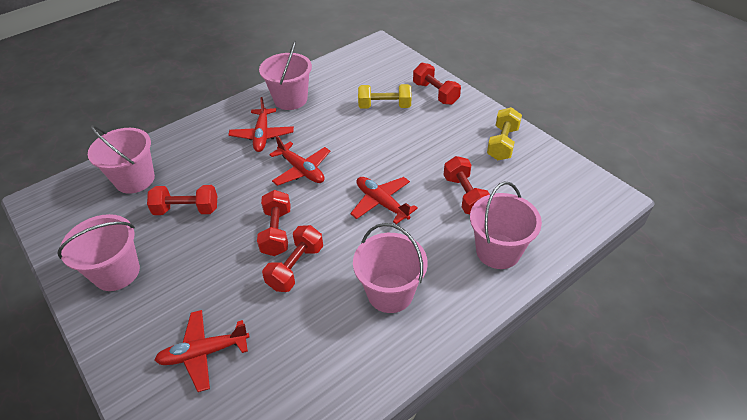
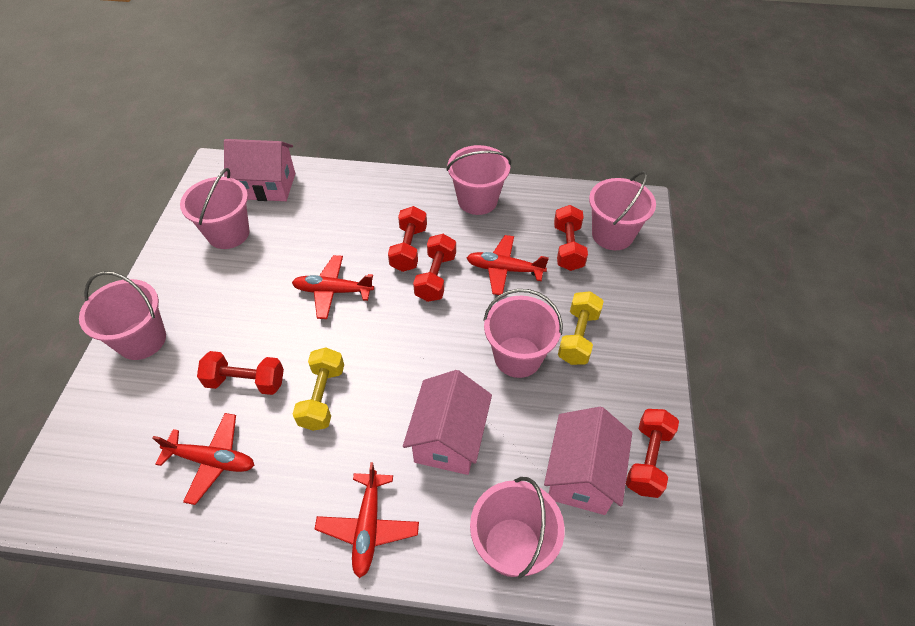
pink bucket: 5 -> 6
pink house: 0 -> 3

